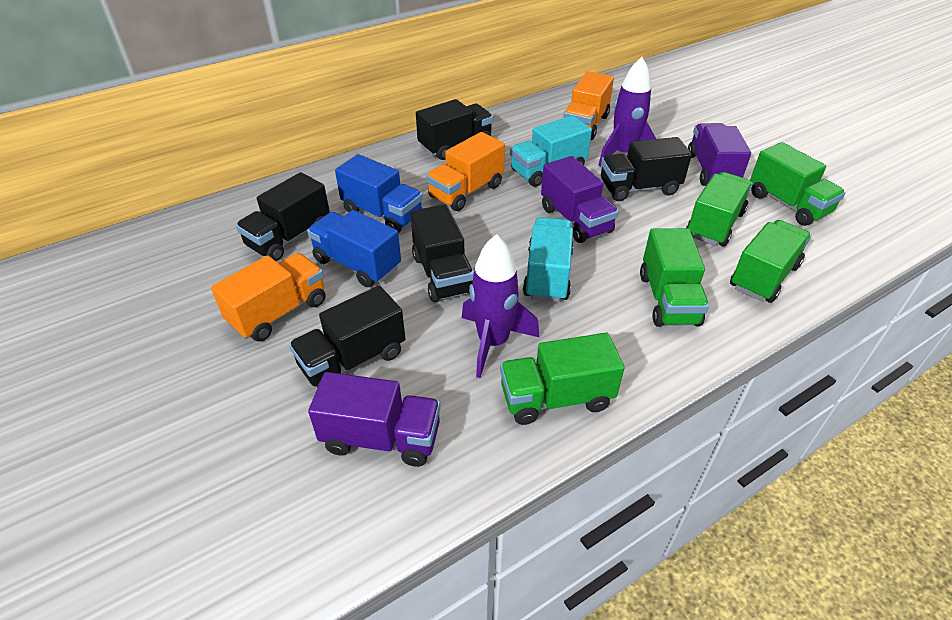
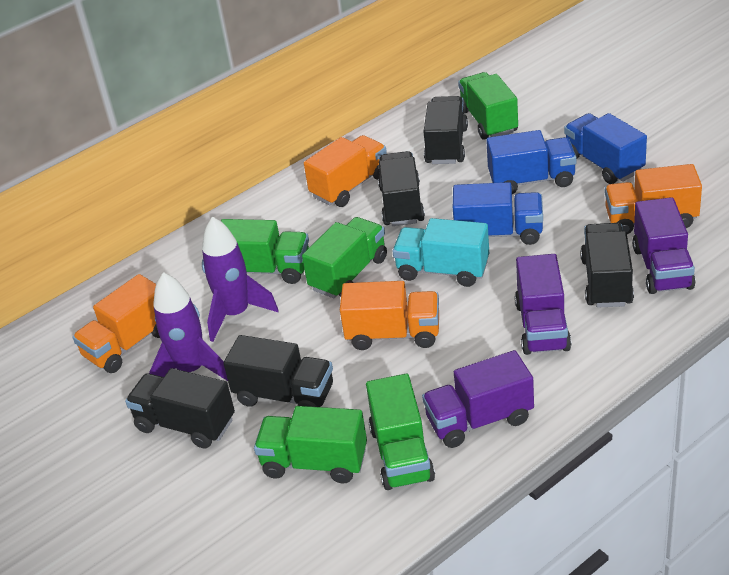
blue truck: 2 -> 3
orange truck: 3 -> 4
turquoise truck: 2 -> 1

